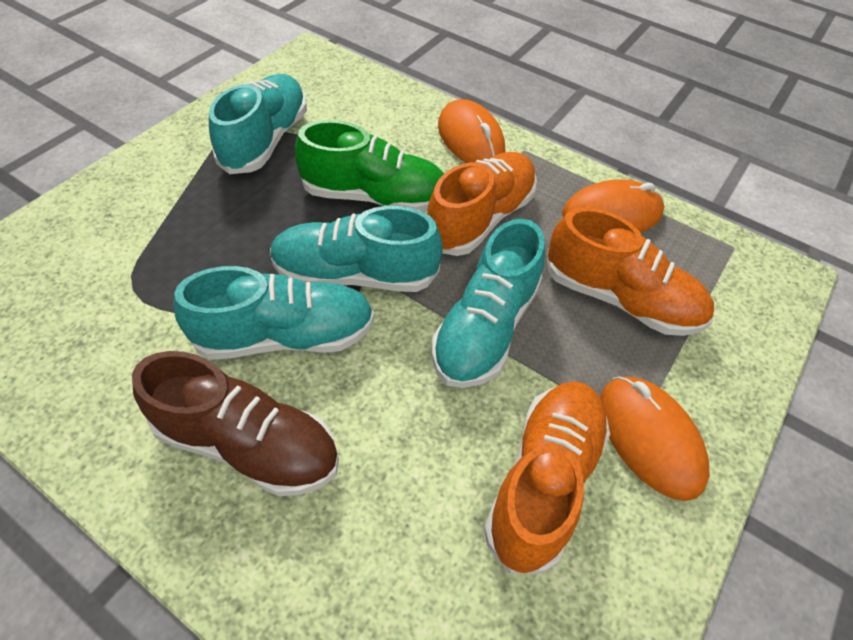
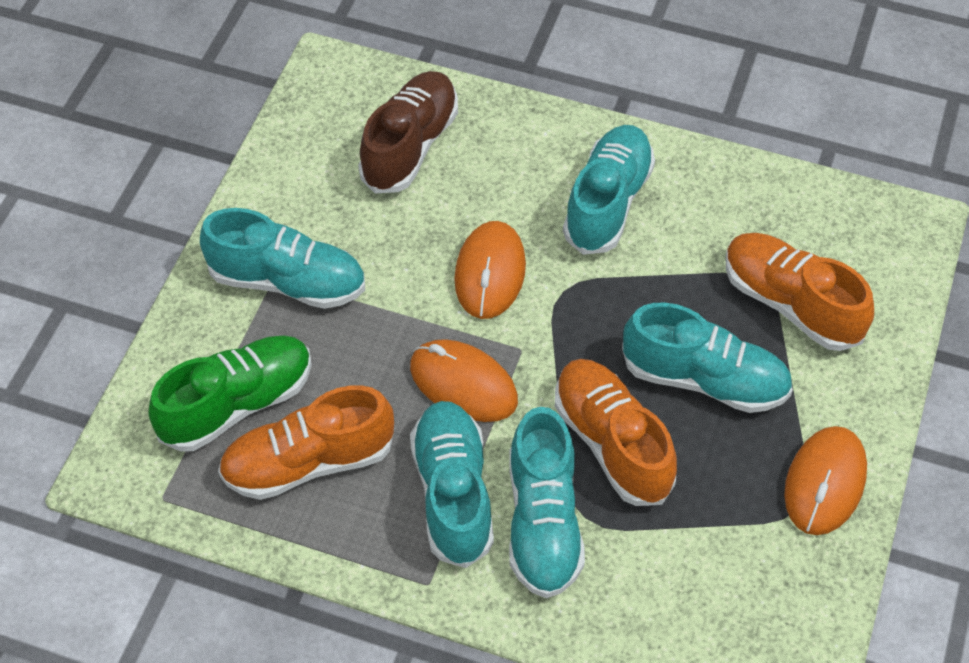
turquoise shoe: 4 -> 5

